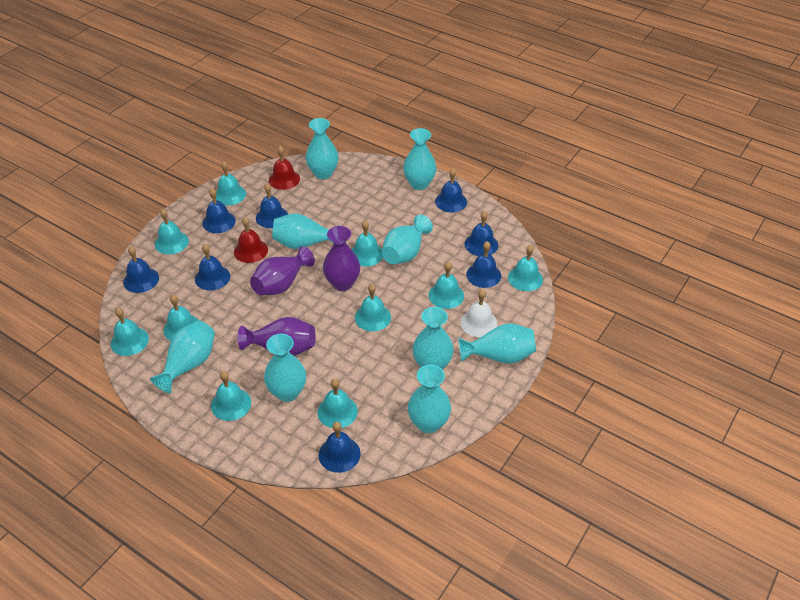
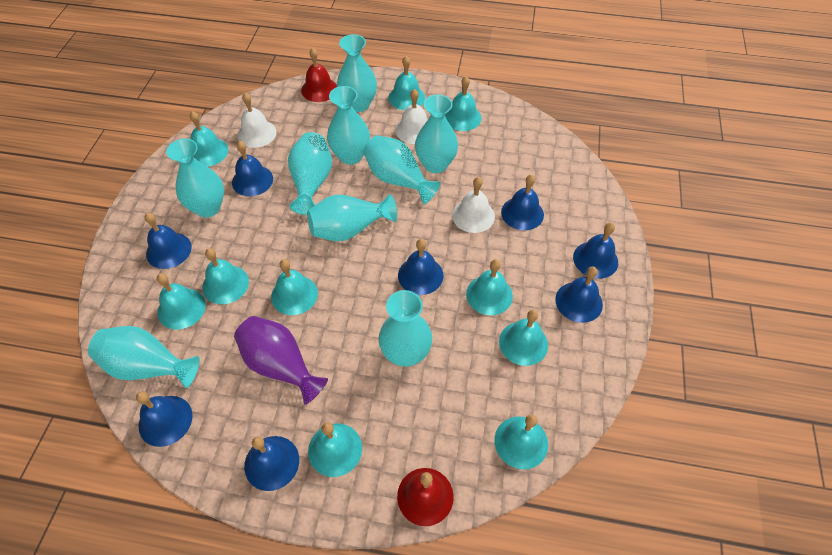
purple vase: 3 -> 1
white bell: 1 -> 3

